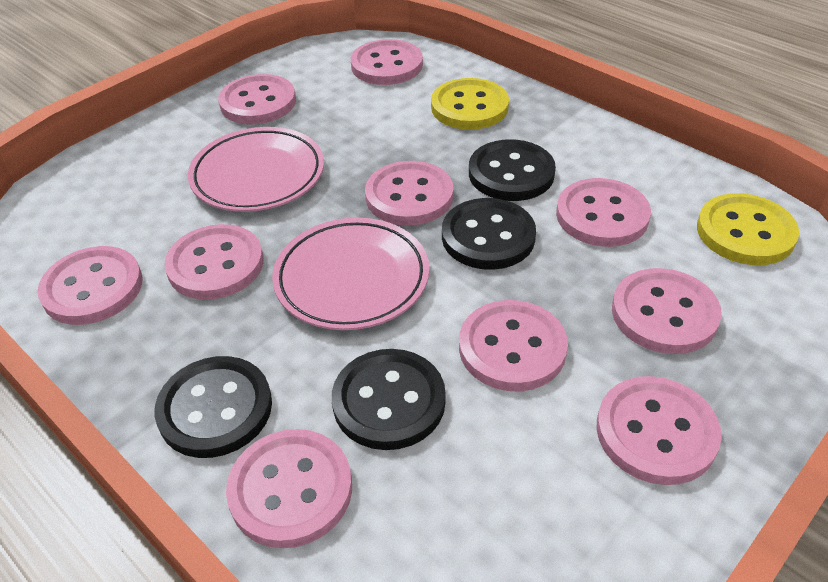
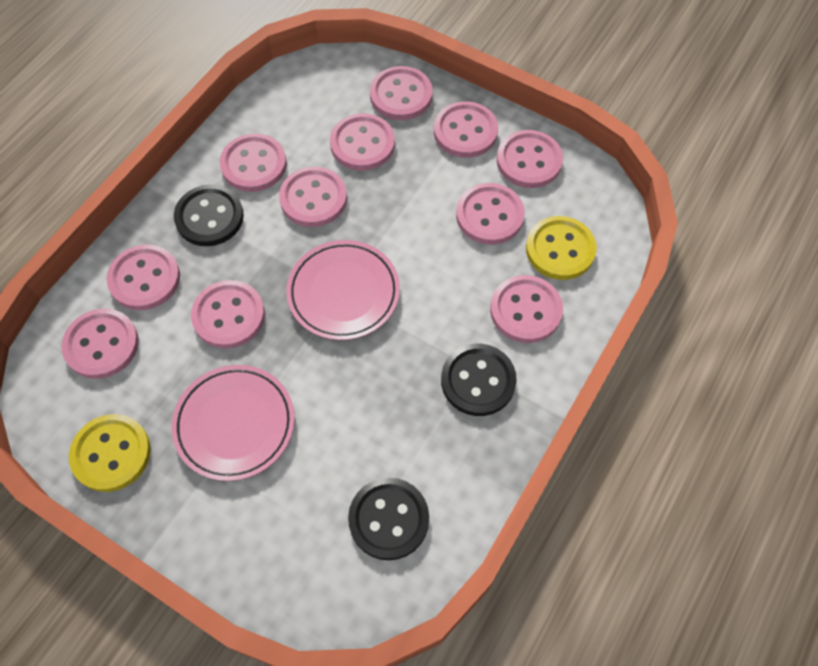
black button: 4 -> 3
pink button: 10 -> 11

